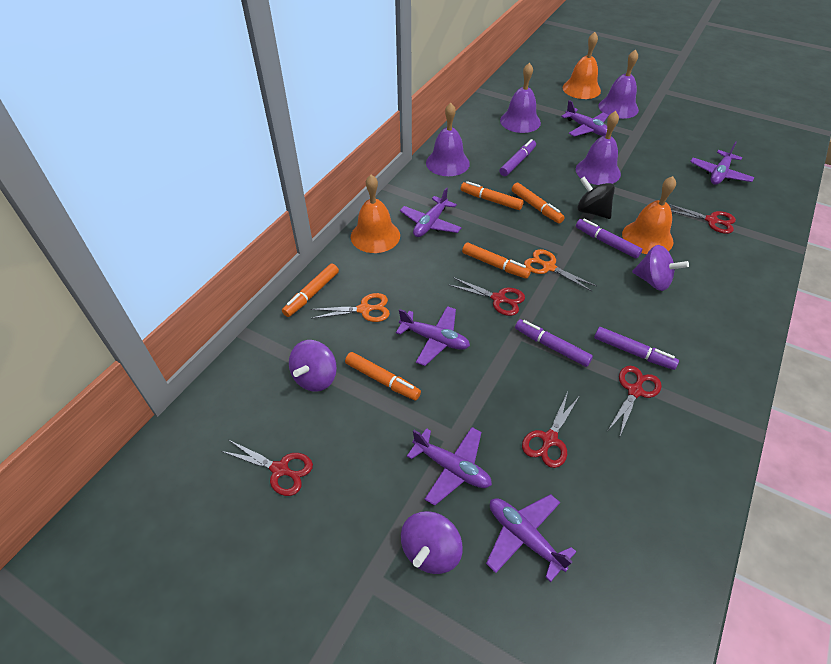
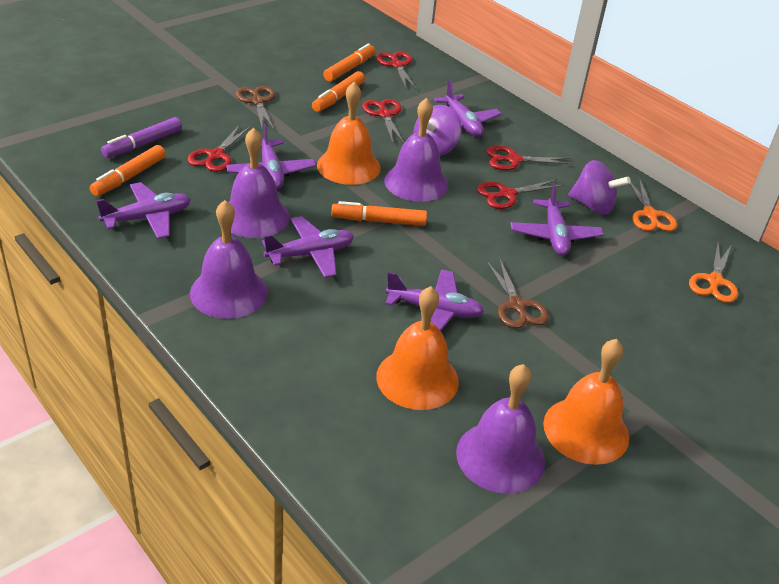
black spinning top: 1 -> 0
brown scissors: 0 -> 2
orange marker: 5 -> 4
purple marker: 4 -> 1
purple spinning top: 3 -> 2

